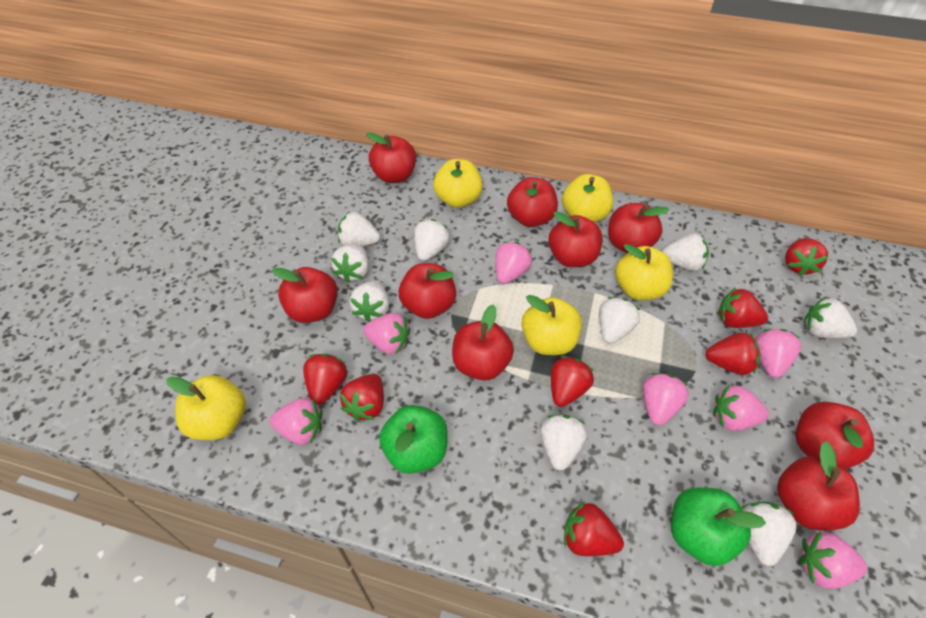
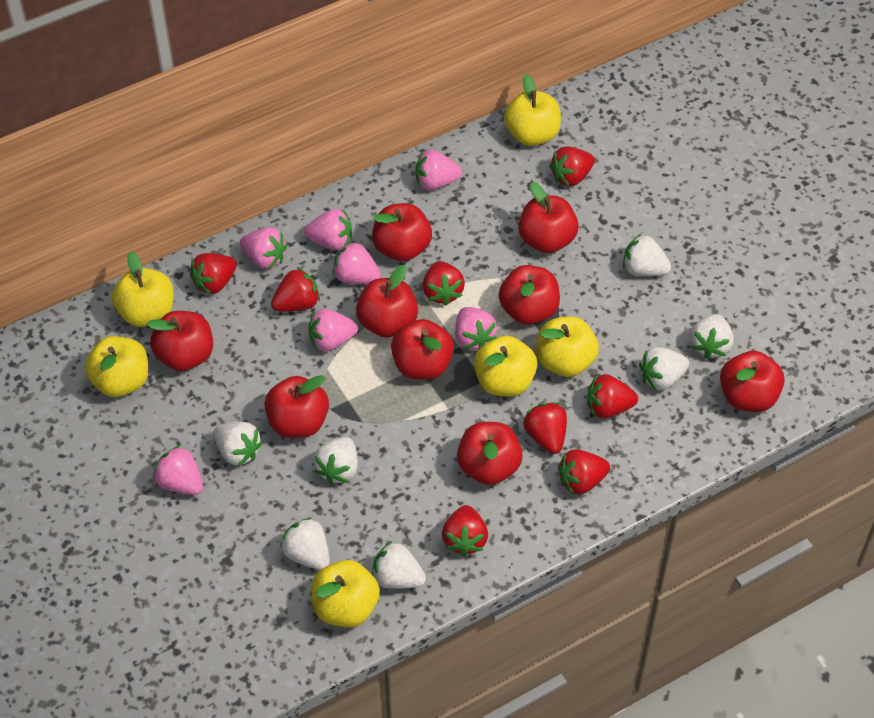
green apple: 2 -> 0
red strawberry: 7 -> 8
white strawberry: 9 -> 7
yellow apple: 5 -> 6

